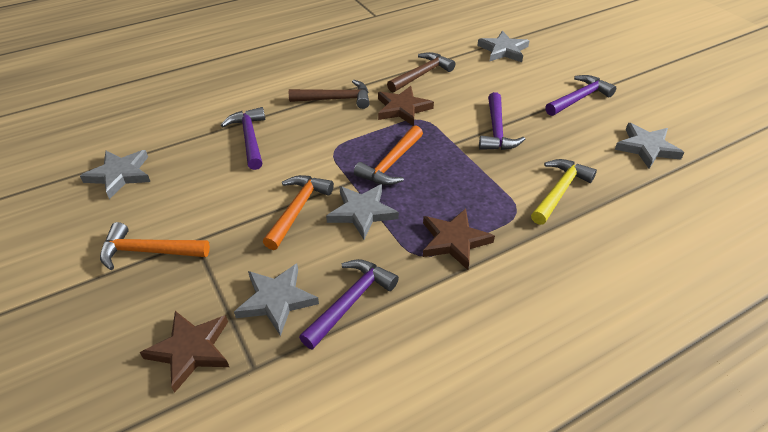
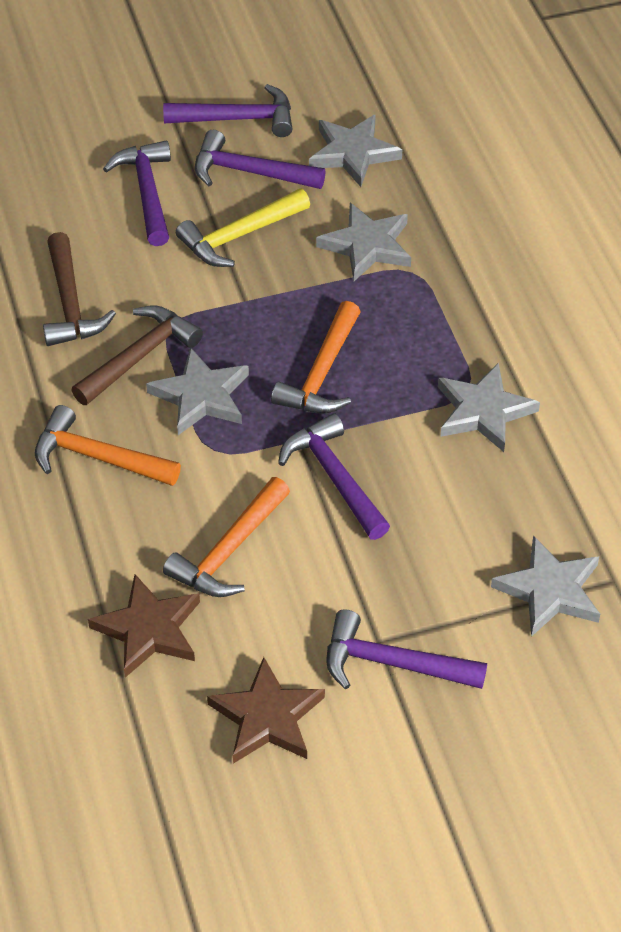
brown star: 3 -> 2
purple hammer: 4 -> 5

